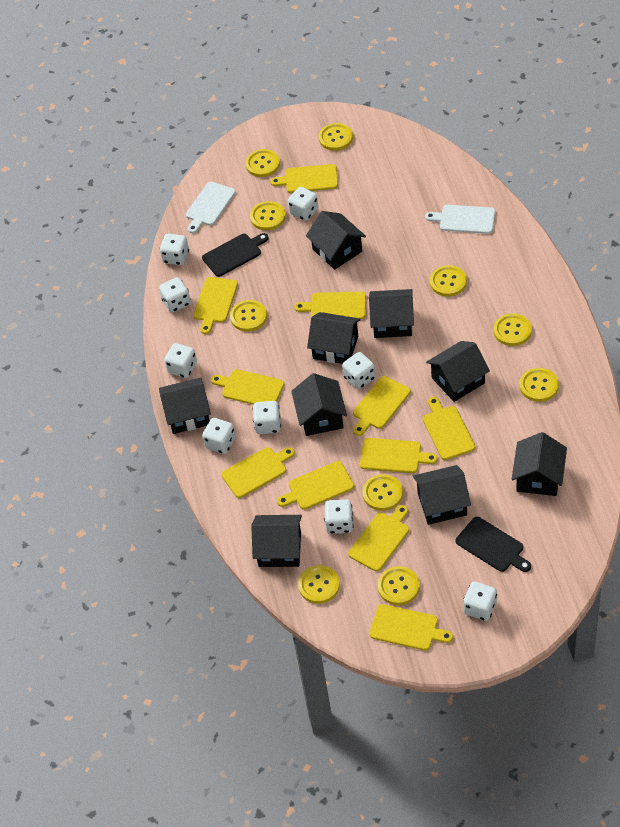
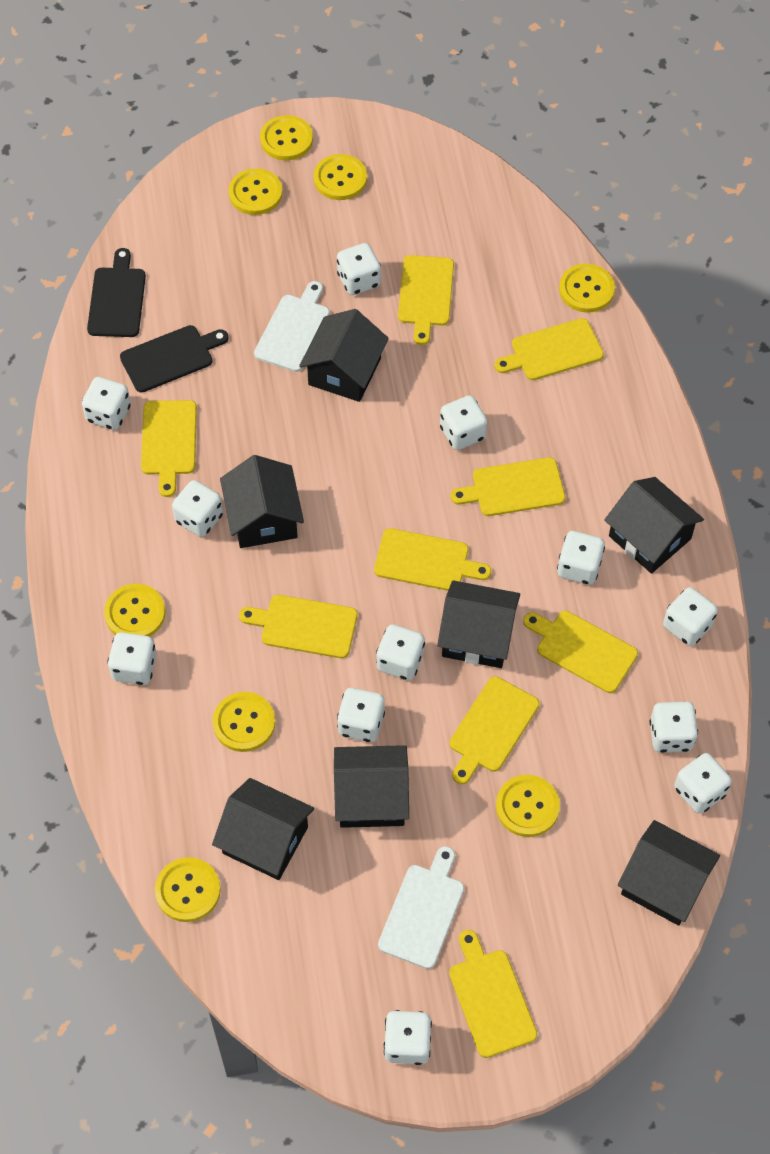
black house: 9 -> 7
white dice: 9 -> 12
yellow button: 10 -> 8
yellow cutting board: 11 -> 9

